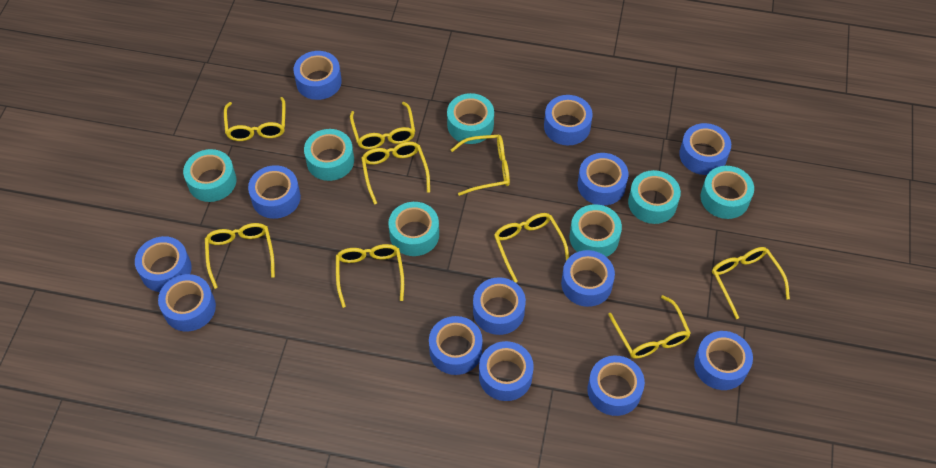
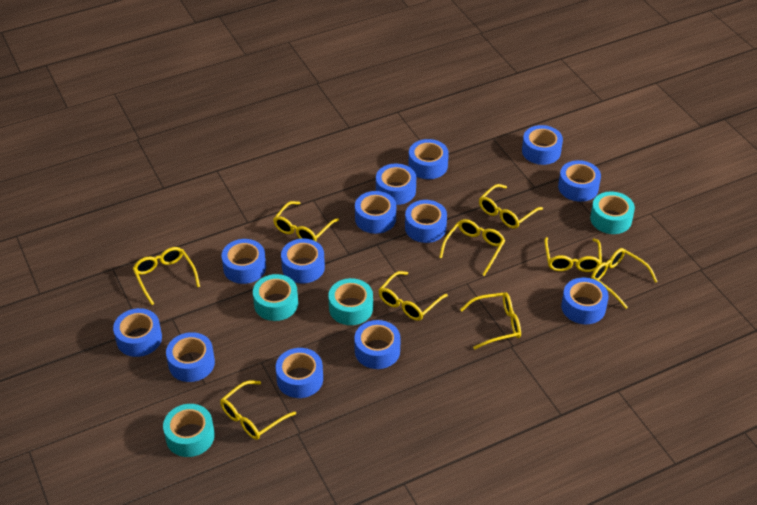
turquoise tape: 7 -> 4

